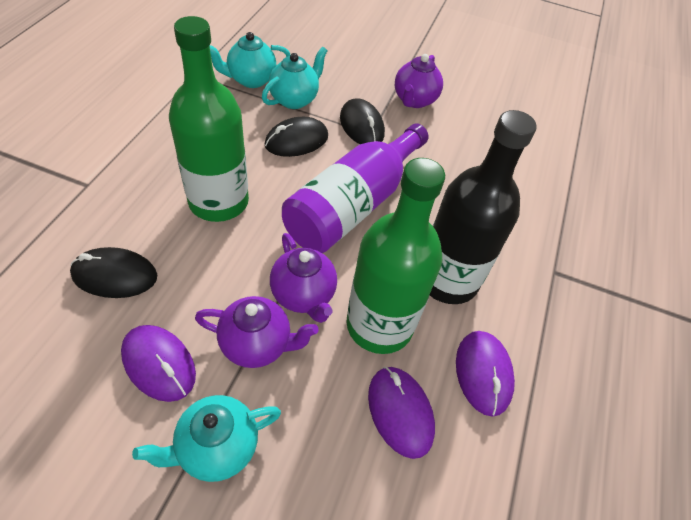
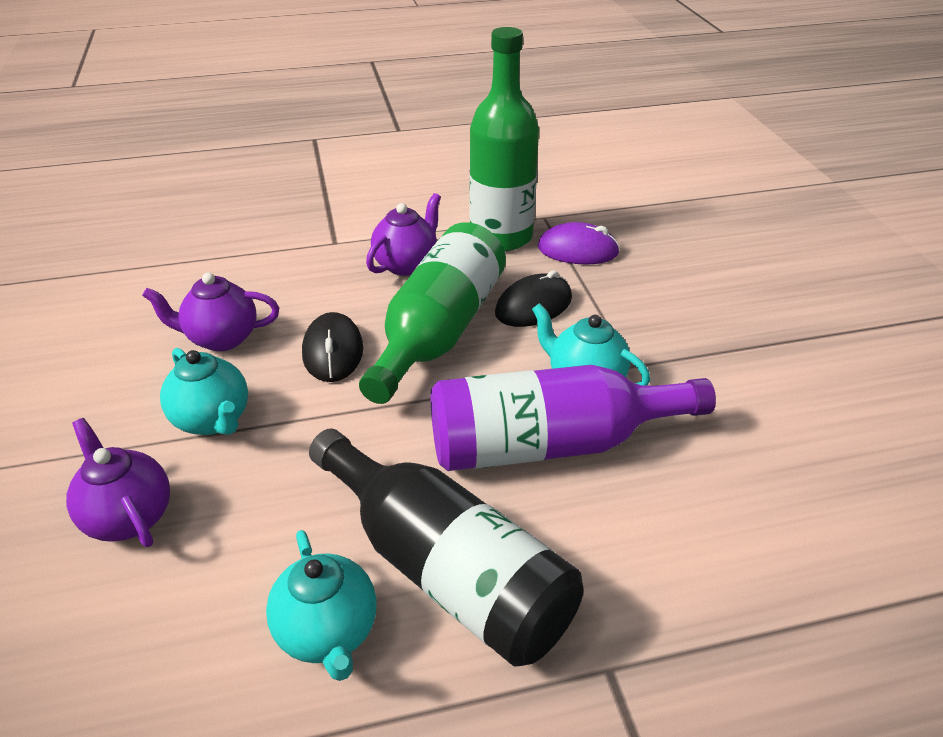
black mouse: 3 -> 2
purple mouse: 3 -> 1

